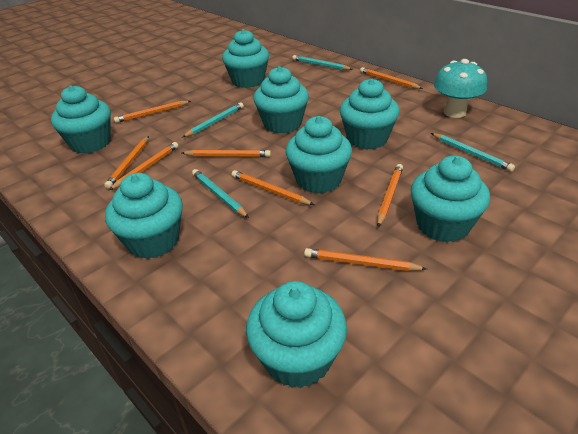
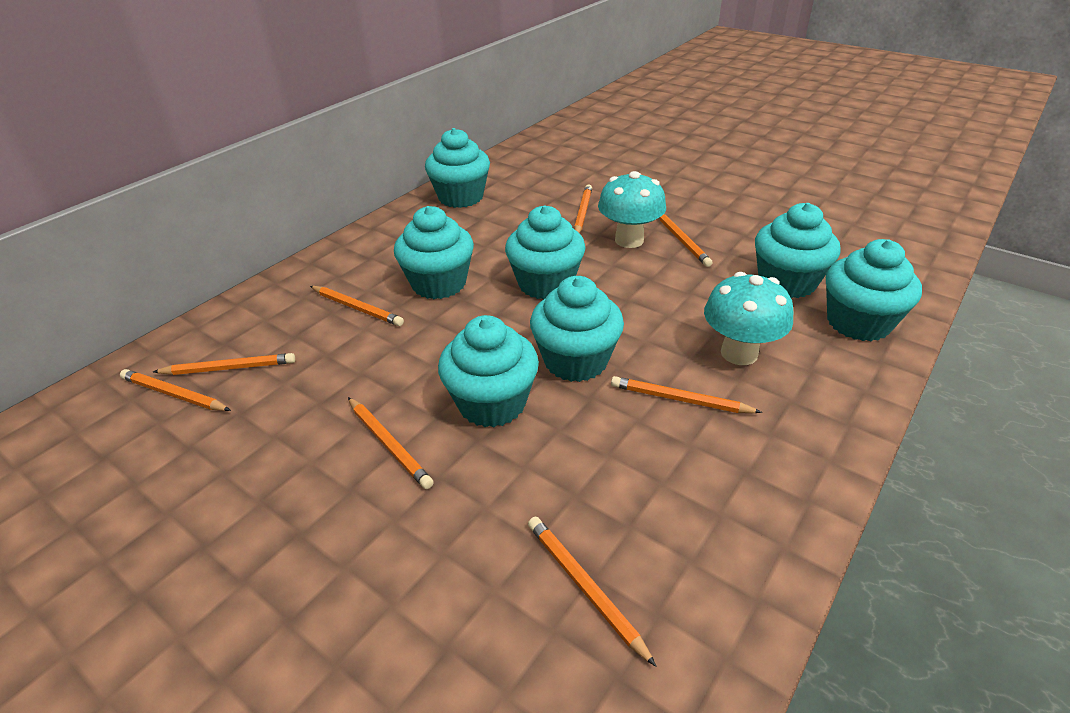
turquoise cupcake: 8 -> 7
turquoise mushroom: 1 -> 2
turquoise pencil: 4 -> 0

